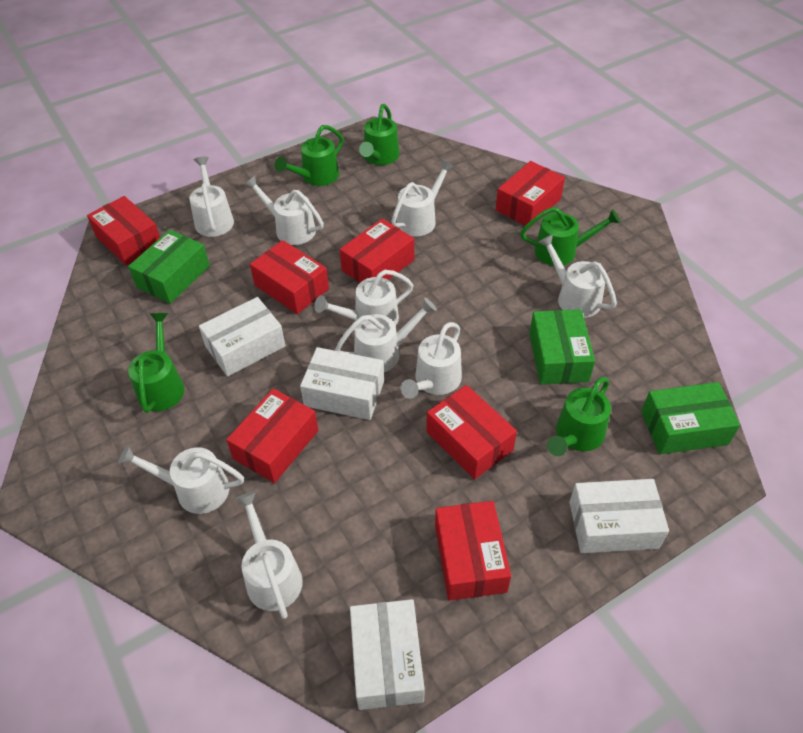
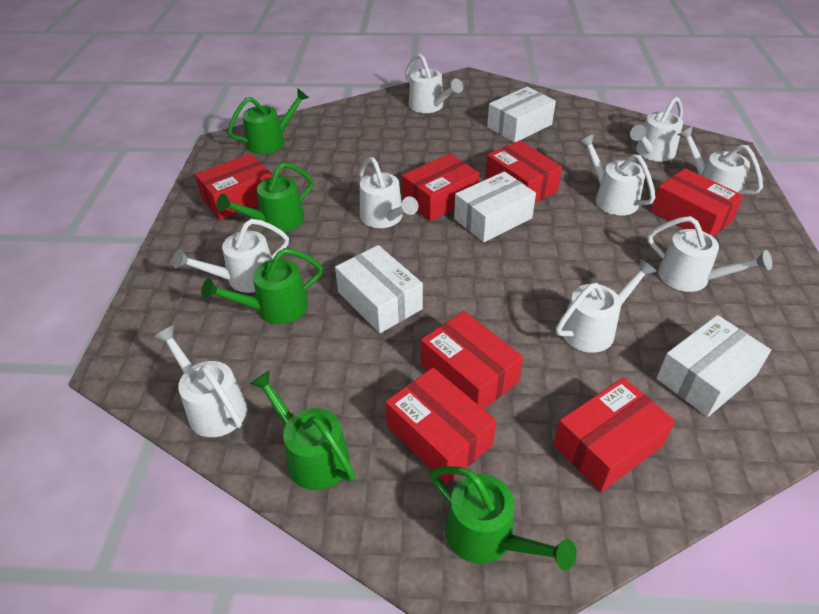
green box: 3 -> 0

